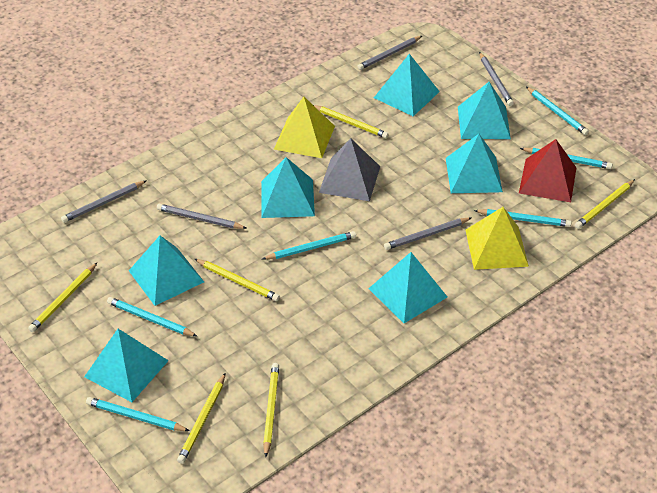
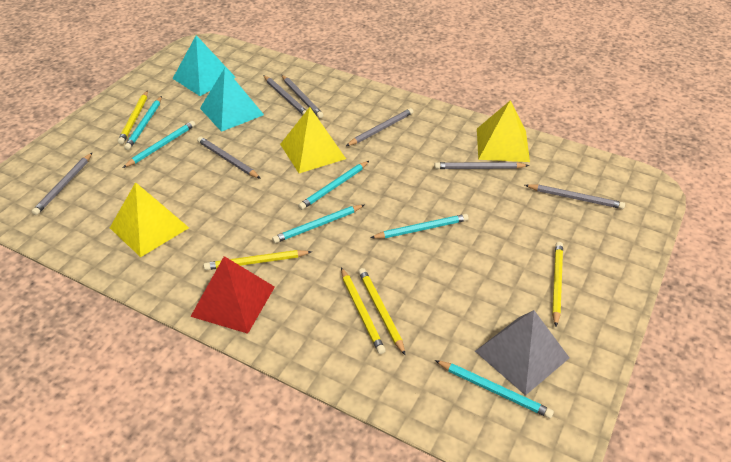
grey pencil: 5 -> 7
turquoise pyramid: 7 -> 2
yellow pencil: 6 -> 5
yellow pyramid: 2 -> 3

